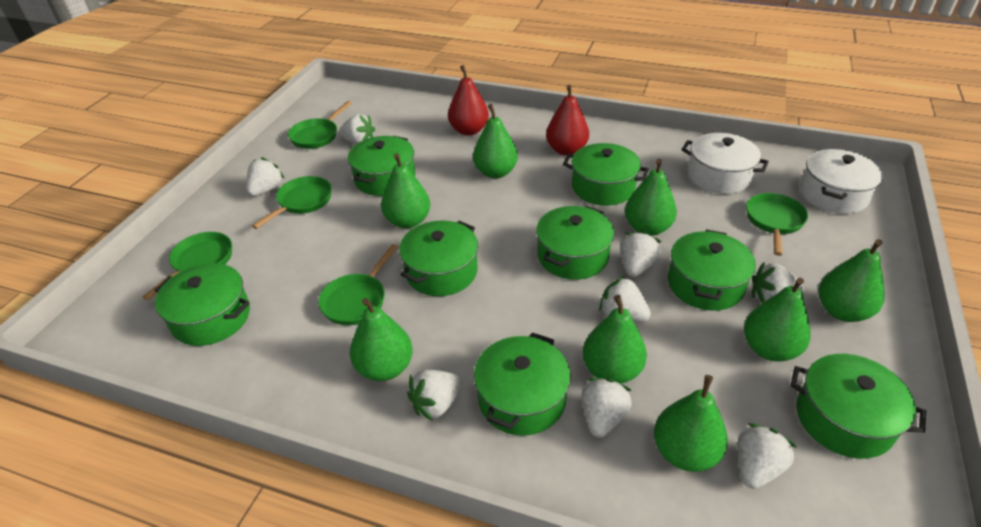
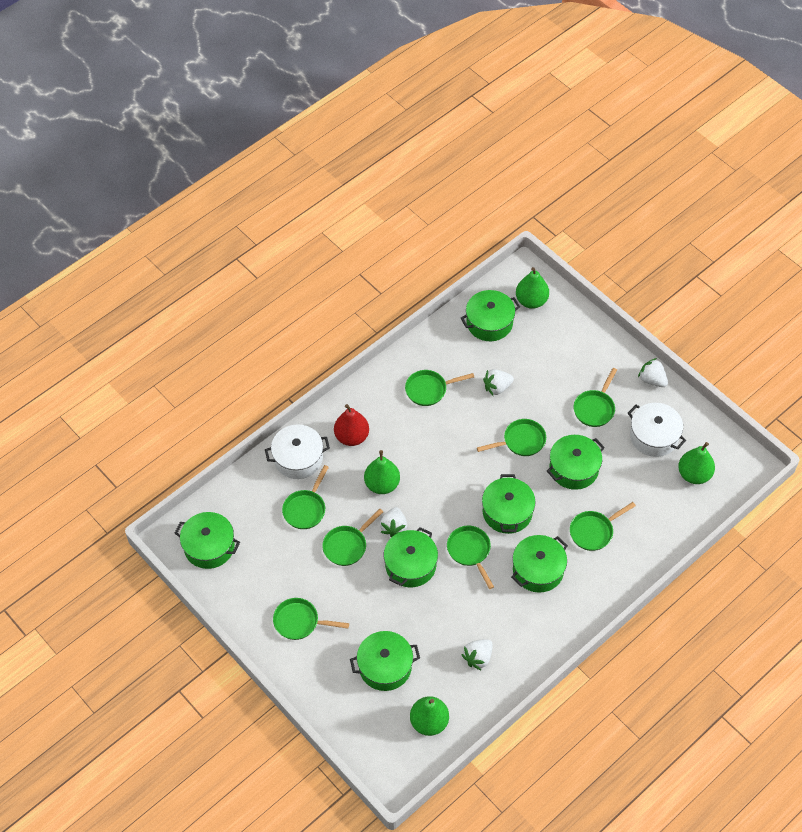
green pan: 5 -> 8
green pear: 8 -> 4
green pot: 8 -> 7
red pear: 2 -> 1
white strawberry: 8 -> 4

